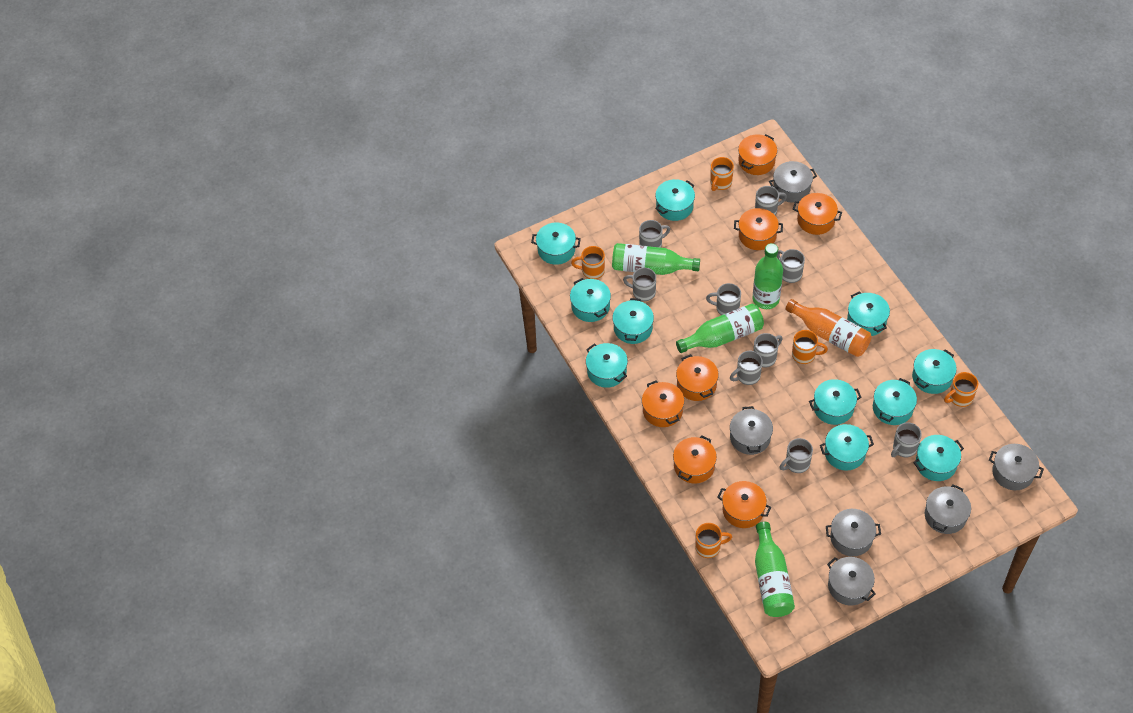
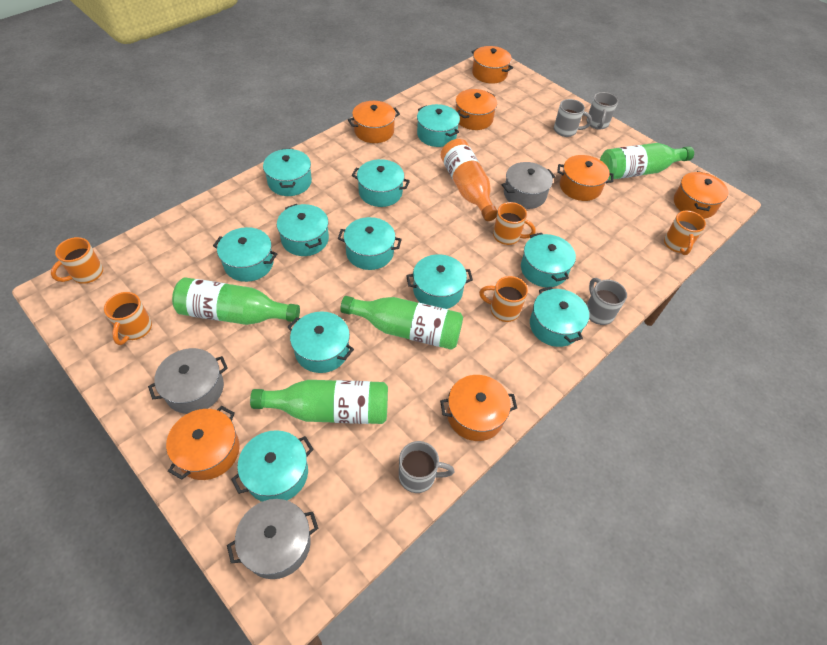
grey mug: 9 -> 4
grey pot: 6 -> 3

